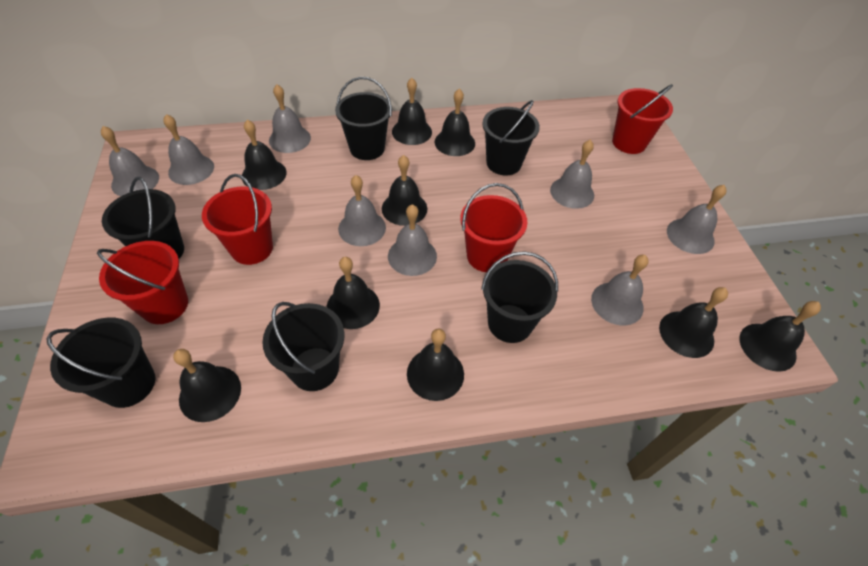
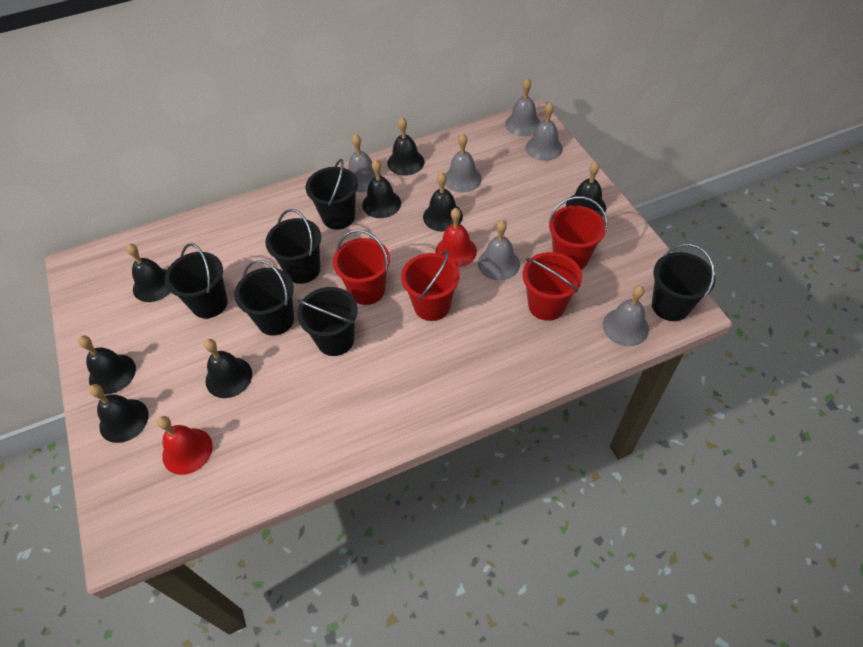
black bell: 9 -> 8
grey bell: 8 -> 6
red bell: 0 -> 2

